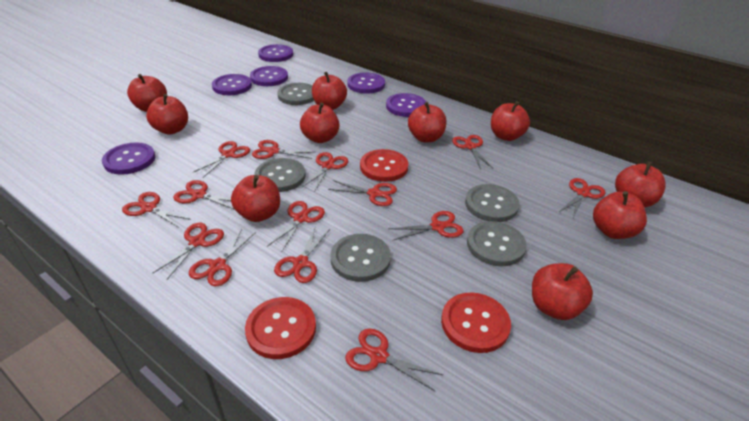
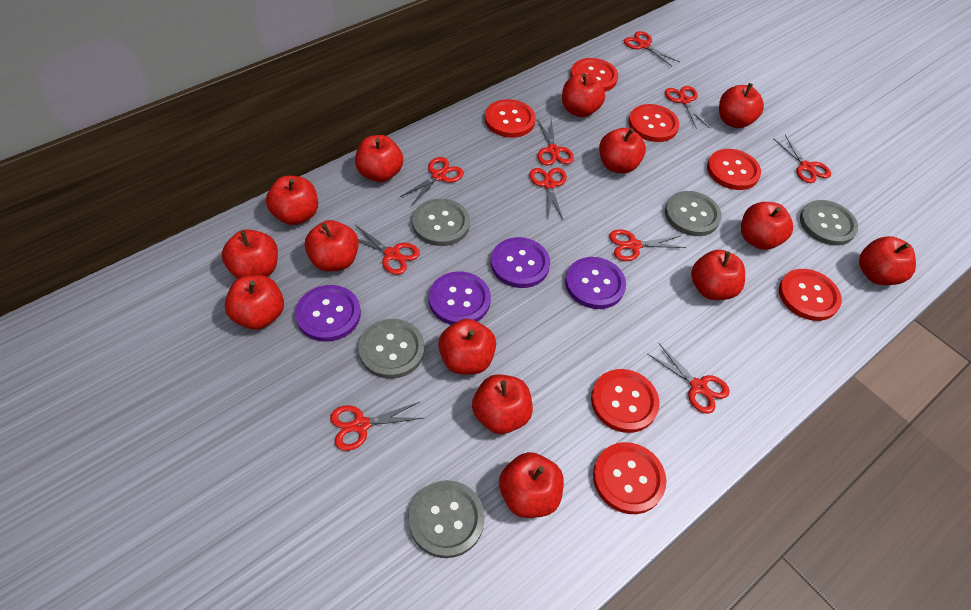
purple button: 6 -> 4
red apple: 10 -> 14
red button: 3 -> 7
red scissors: 14 -> 10

